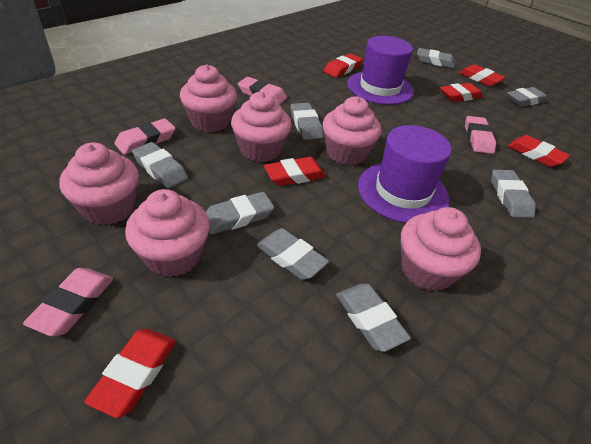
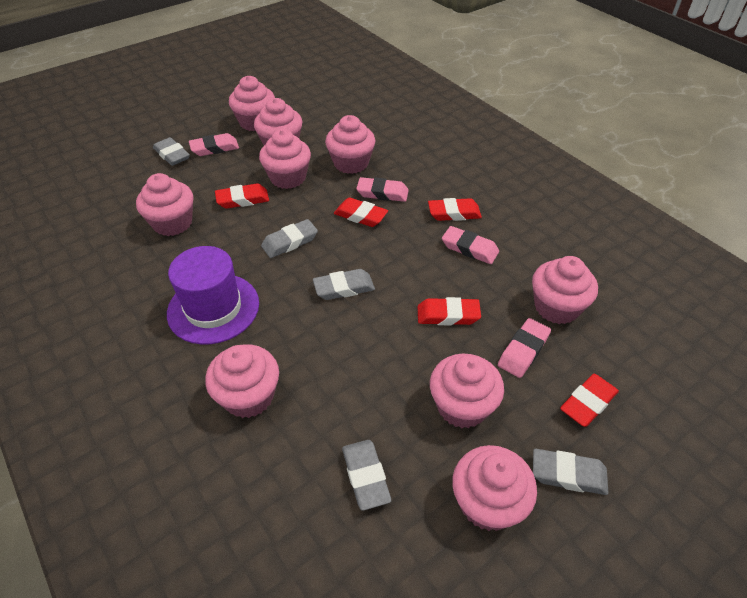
grey eraser: 8 -> 5
pink cupcake: 6 -> 9
purple hat: 2 -> 1
red eraser: 6 -> 5

